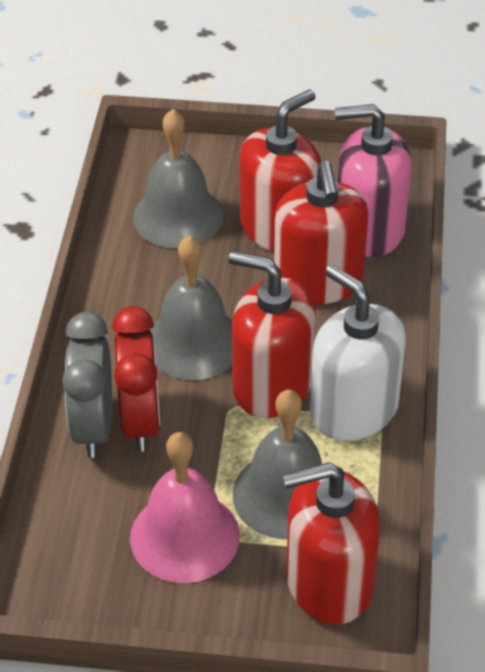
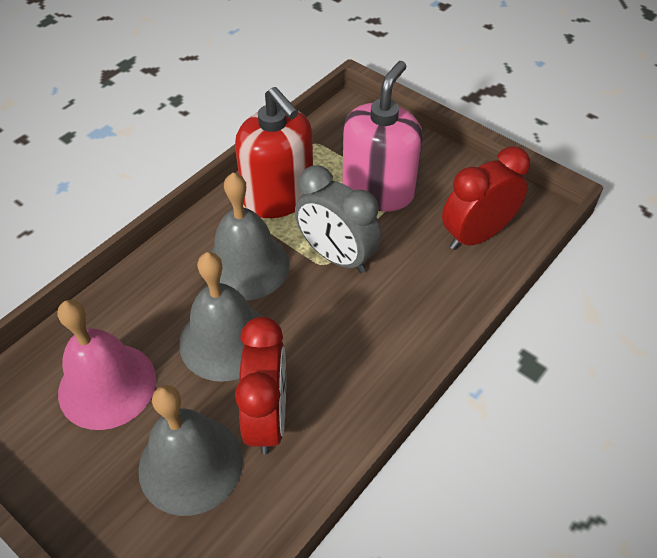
red clock: 1 -> 2
red soap dispenser: 4 -> 1
white soap dispenser: 1 -> 0

